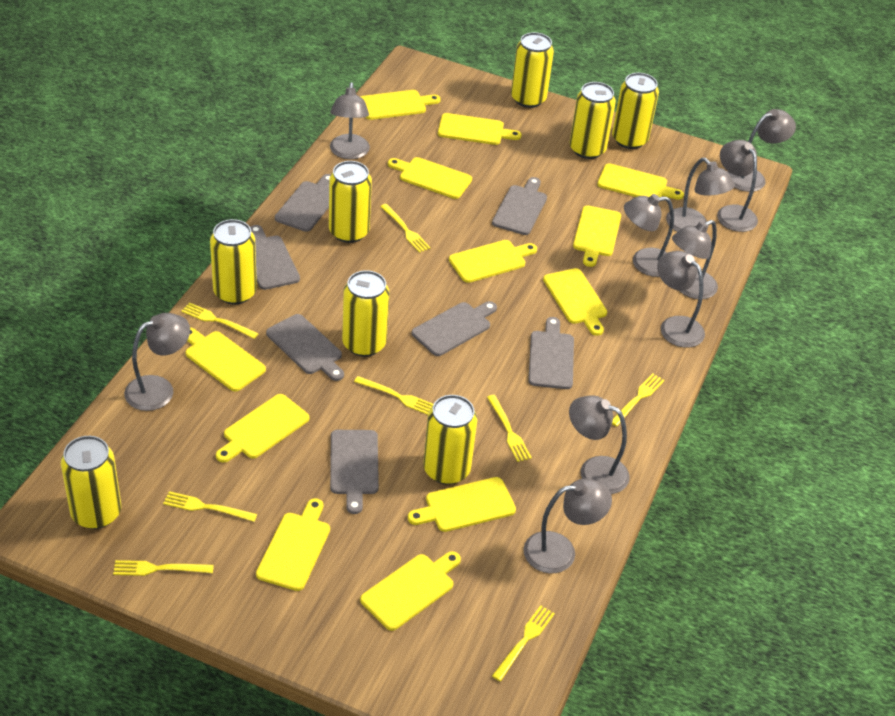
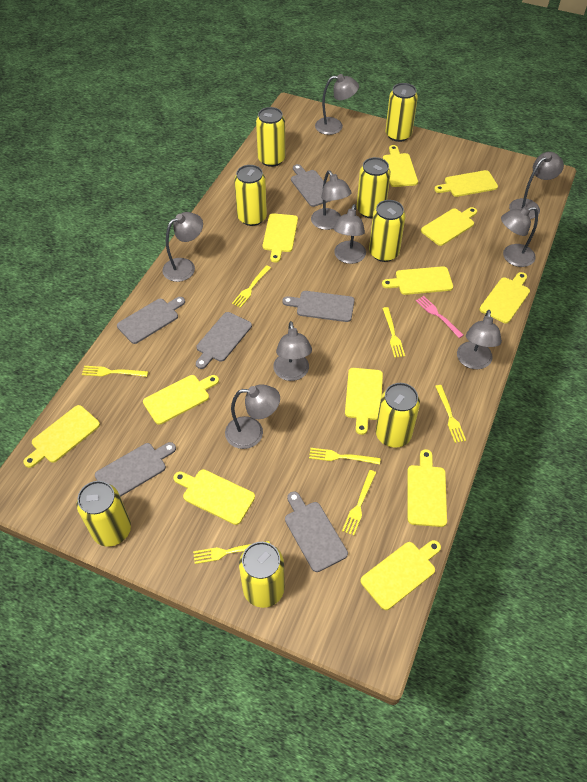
grey cutting board: 7 -> 6
grey lamp: 10 -> 9
pink fork: 0 -> 1
yellow fork: 8 -> 7

